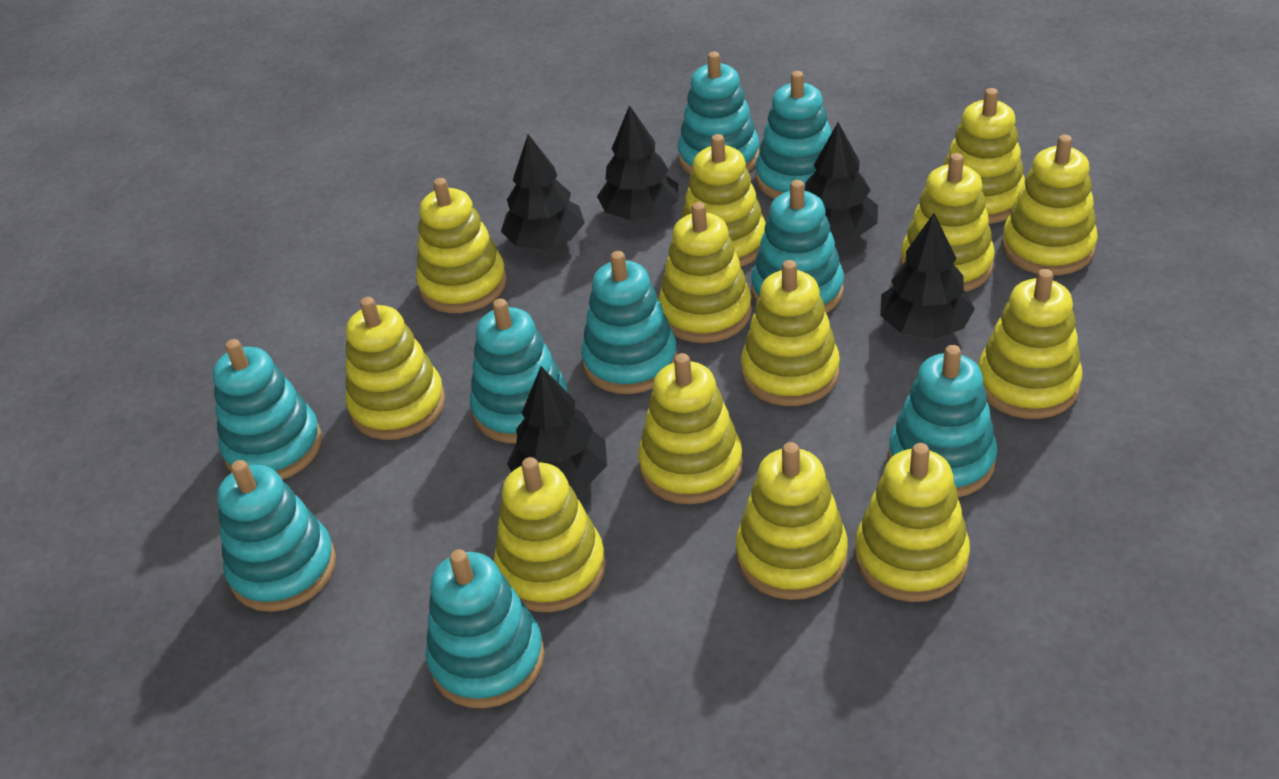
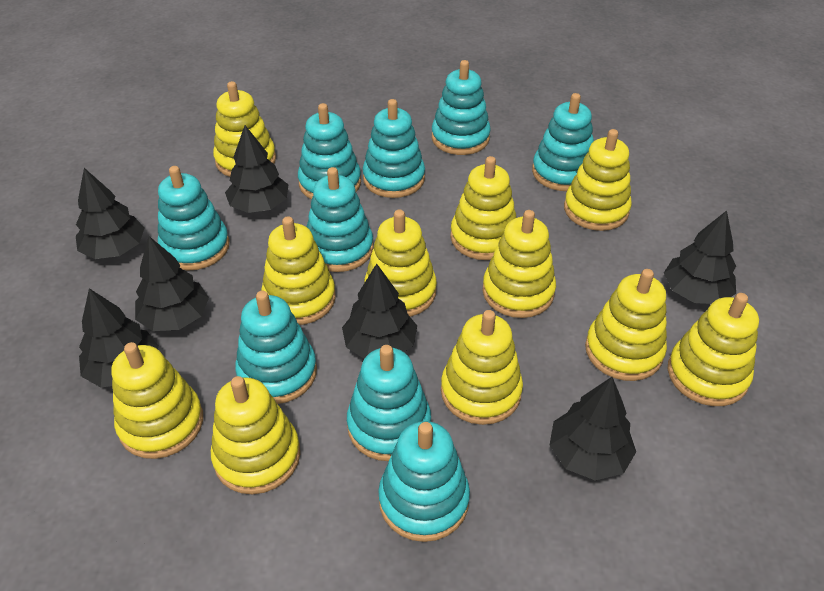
black tree: 5 -> 7
yellow stacking toy: 13 -> 11

